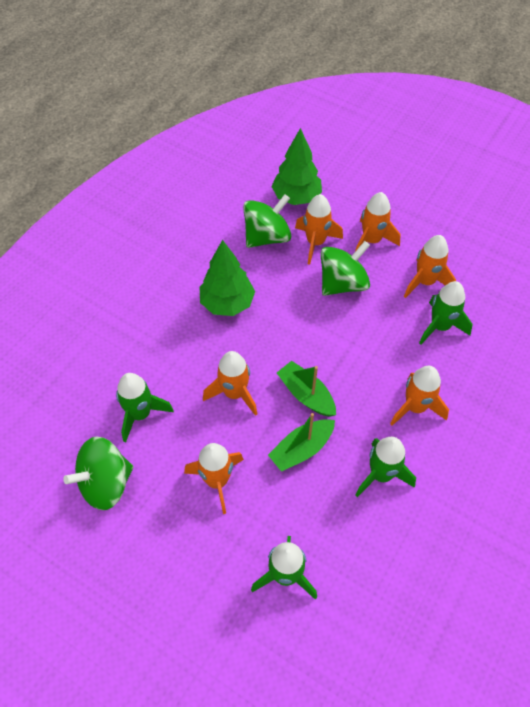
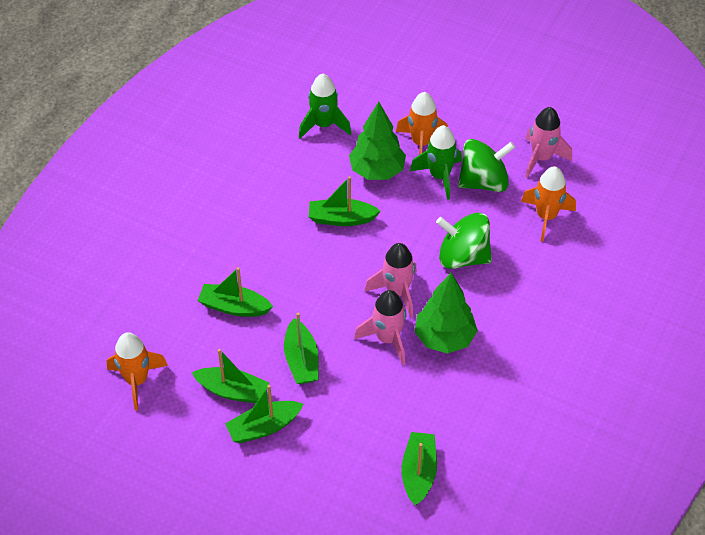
green boat: 2 -> 6
green rocket: 4 -> 2
green spinning top: 3 -> 2
orange rocket: 6 -> 3
pink rocket: 0 -> 3

